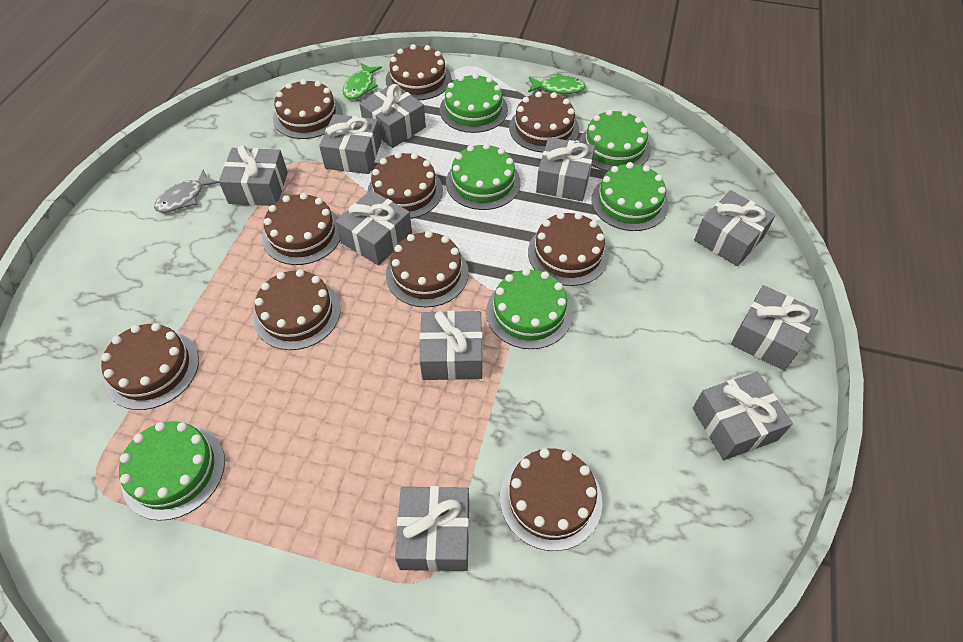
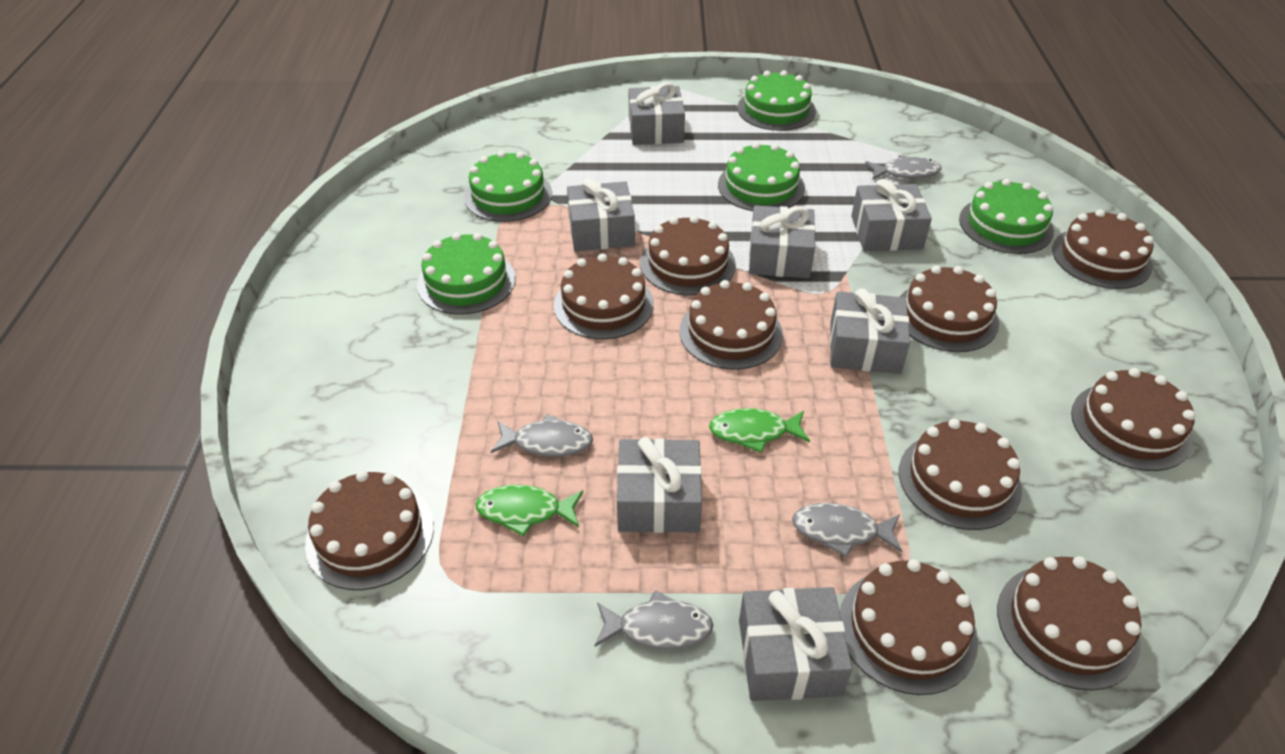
green cake: 6 -> 5
grey fish: 1 -> 4
grey gift: 10 -> 7

